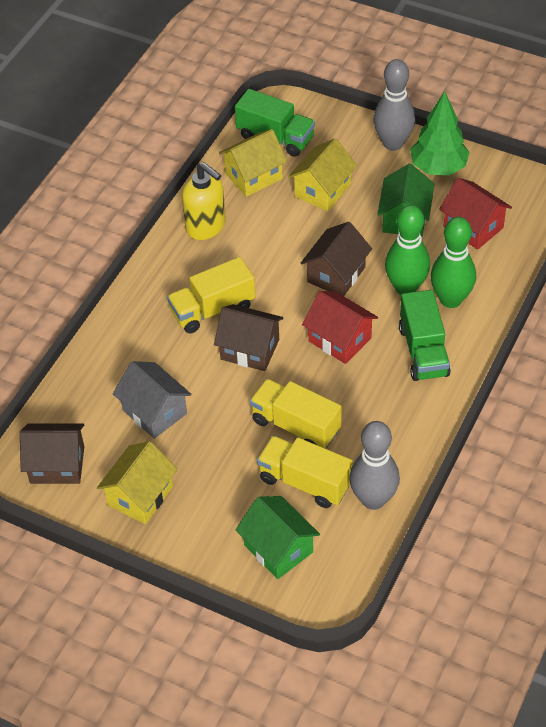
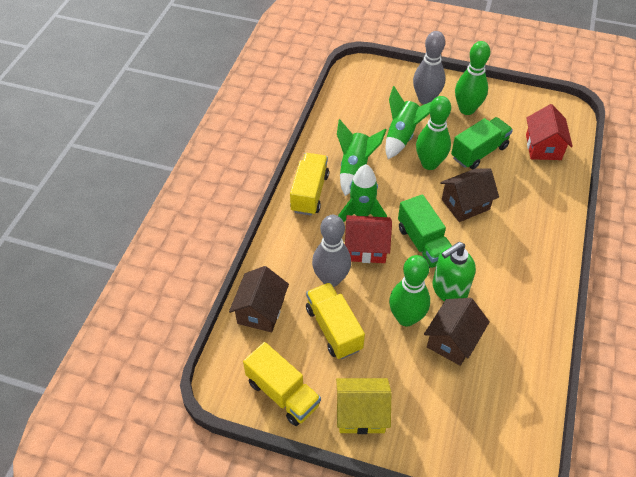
green bowling pin: 2 -> 3
green house: 2 -> 0
green rocket: 0 -> 3
green soap dispenser: 0 -> 1
green tree: 1 -> 0
grey house: 1 -> 0
yellow house: 3 -> 1
yellow soap dispenser: 1 -> 0

